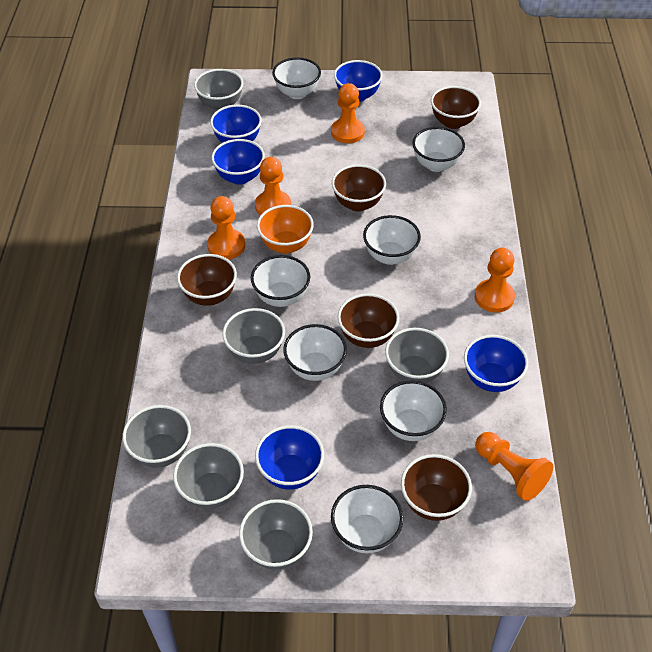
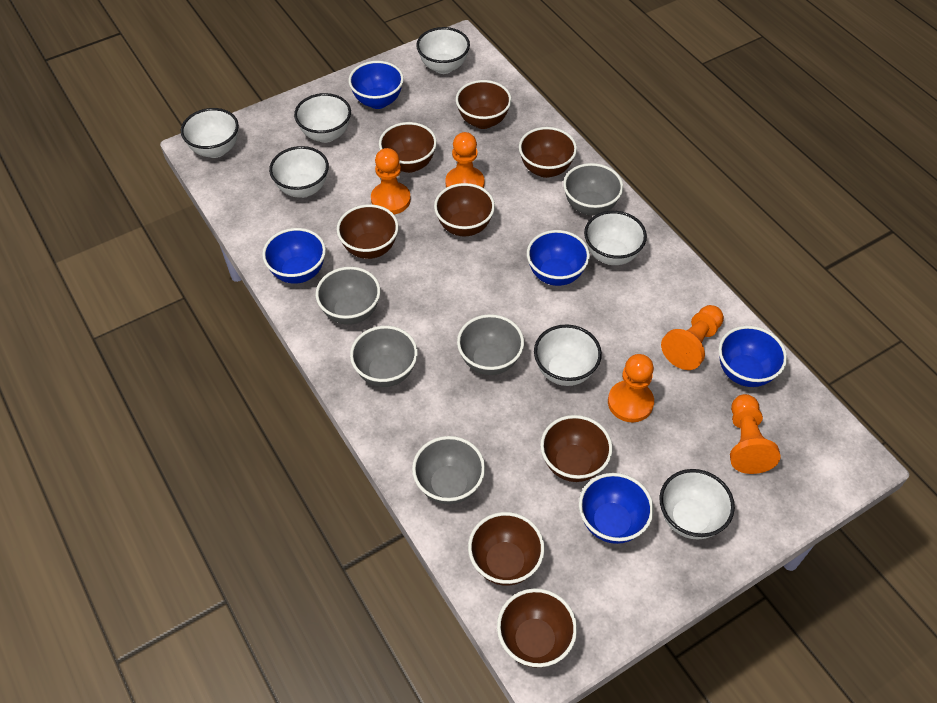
brown bowl: 5 -> 8
grey bowl: 6 -> 5
orange bowl: 1 -> 0

